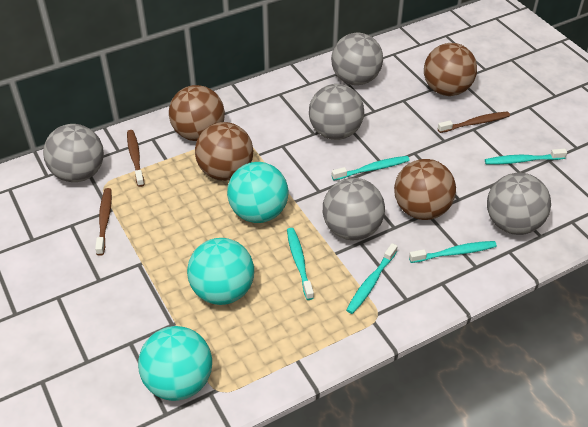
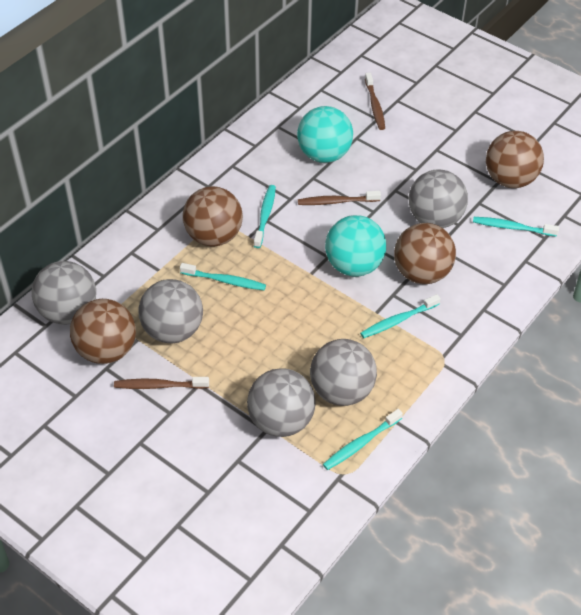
turquoise ball: 3 -> 2

